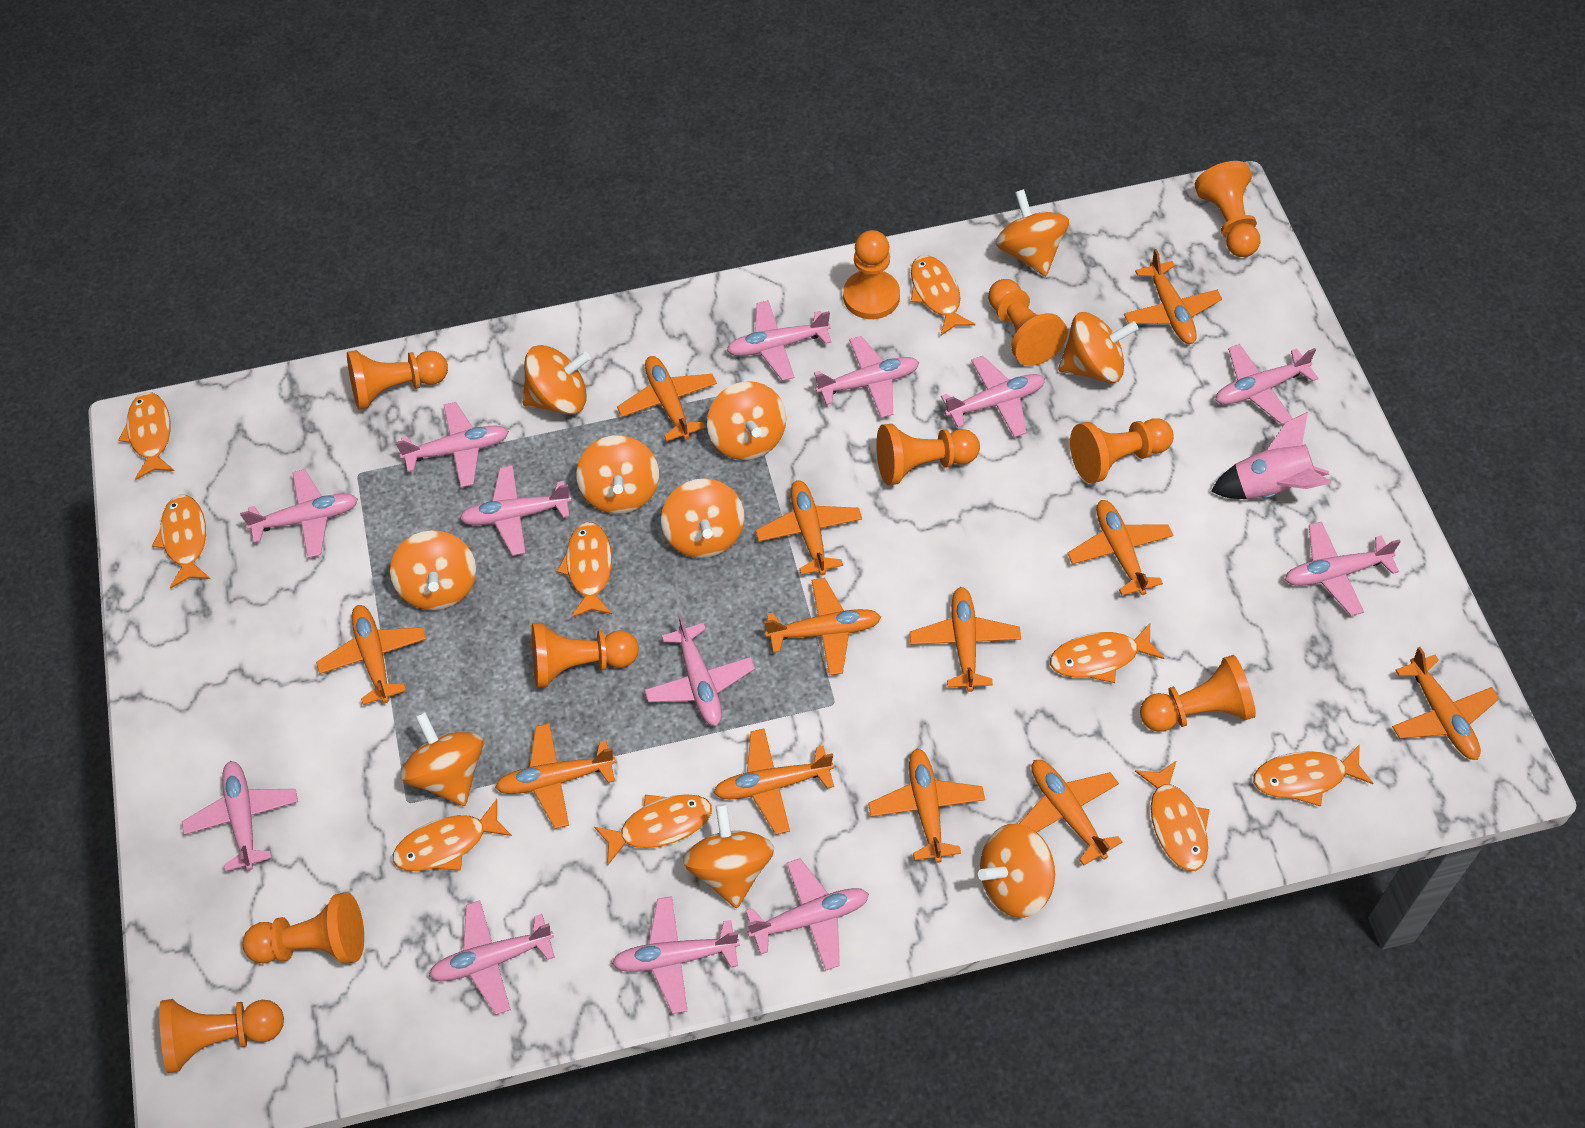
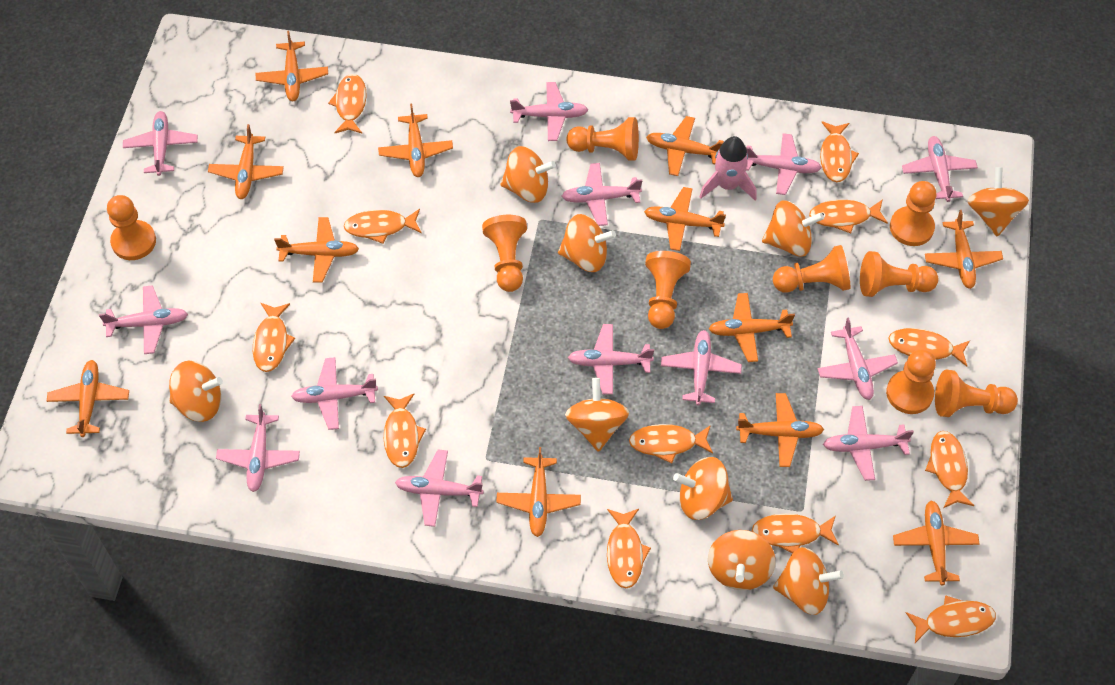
orange fish: 9 -> 12
orange pawn: 10 -> 9
orange spinning top: 10 -> 9

